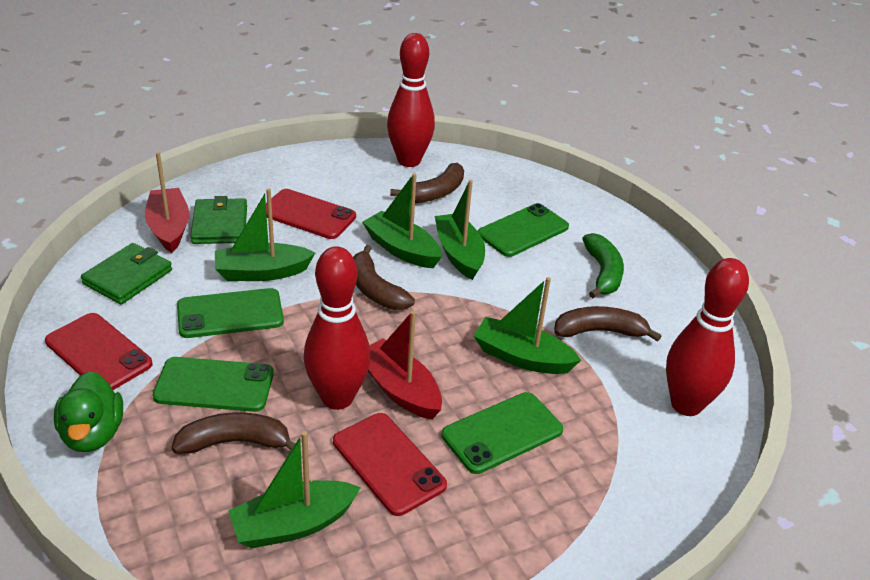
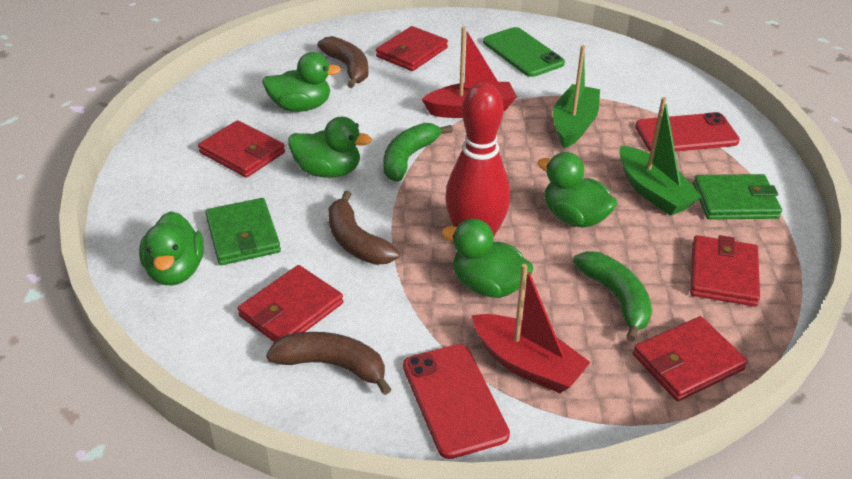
brown banana: 4 -> 3
green banana: 1 -> 2
green boat: 5 -> 2
green duck: 1 -> 5
green phone: 4 -> 1
red bowling pin: 3 -> 1
red phone: 3 -> 2
red wallet: 0 -> 5

